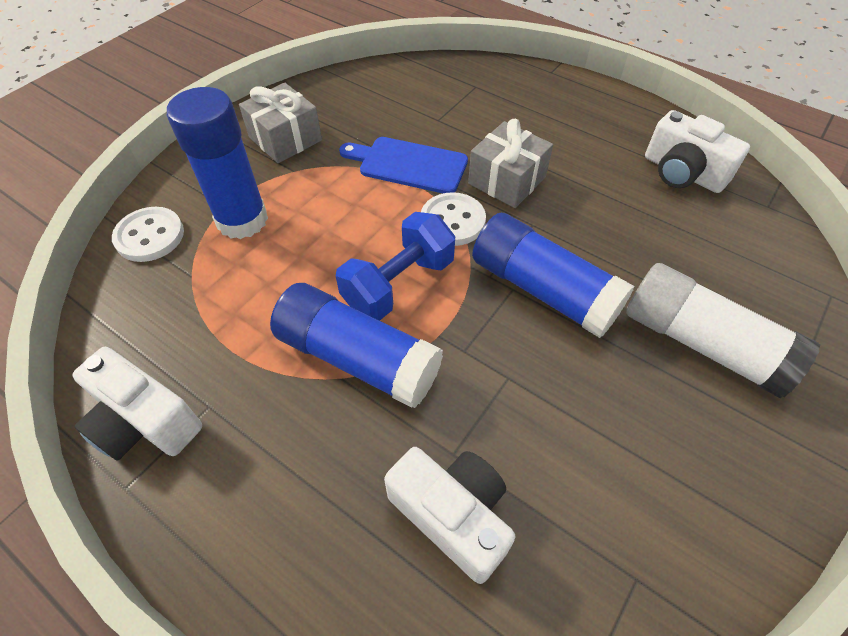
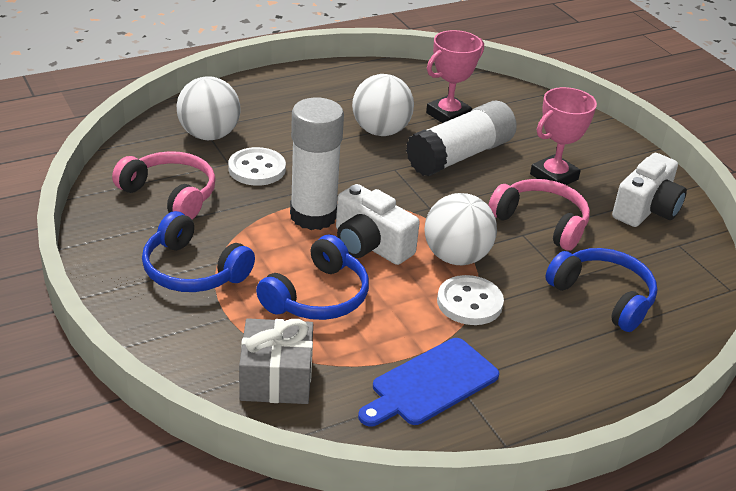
blue dumbbell: 1 -> 0
blue glue stick: 3 -> 0
blue headphones: 0 -> 3
grey gift: 2 -> 1
pink headphones: 0 -> 2
pink trophy: 0 -> 2
white ball: 0 -> 3
white camera: 3 -> 2
white glue stick: 1 -> 2

